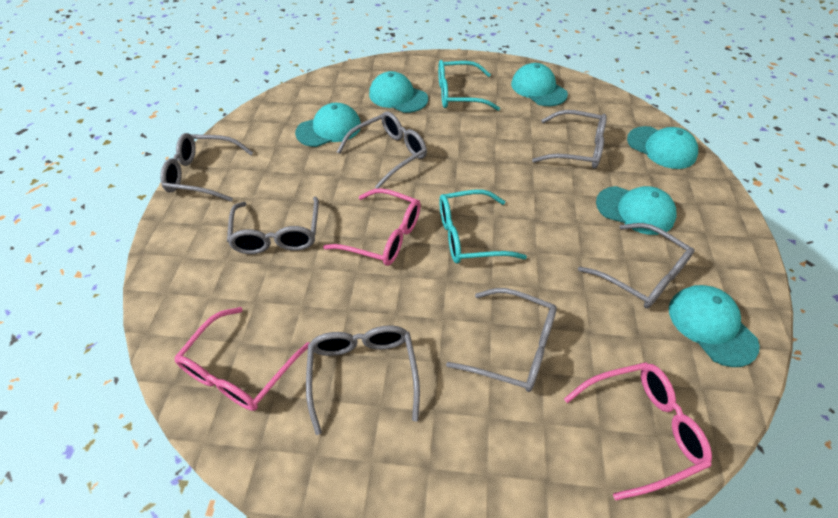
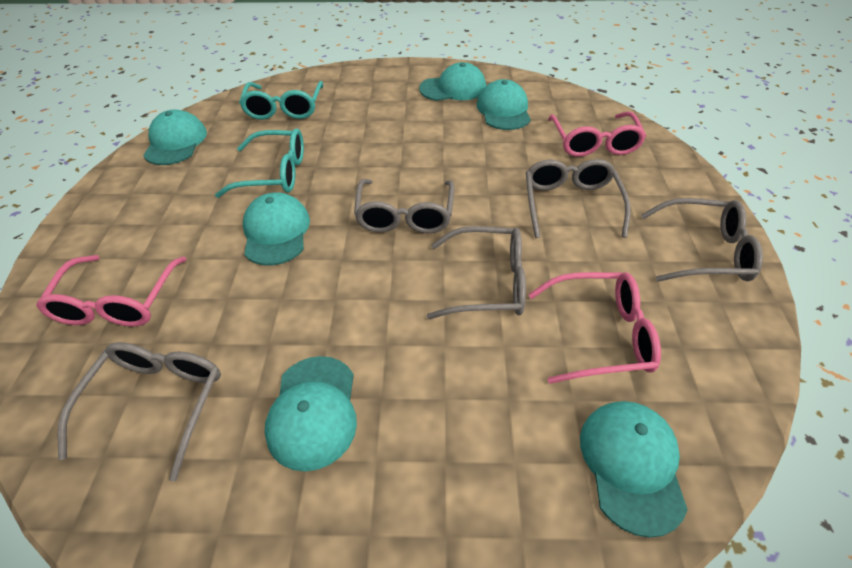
grey glasses: 7 -> 5

